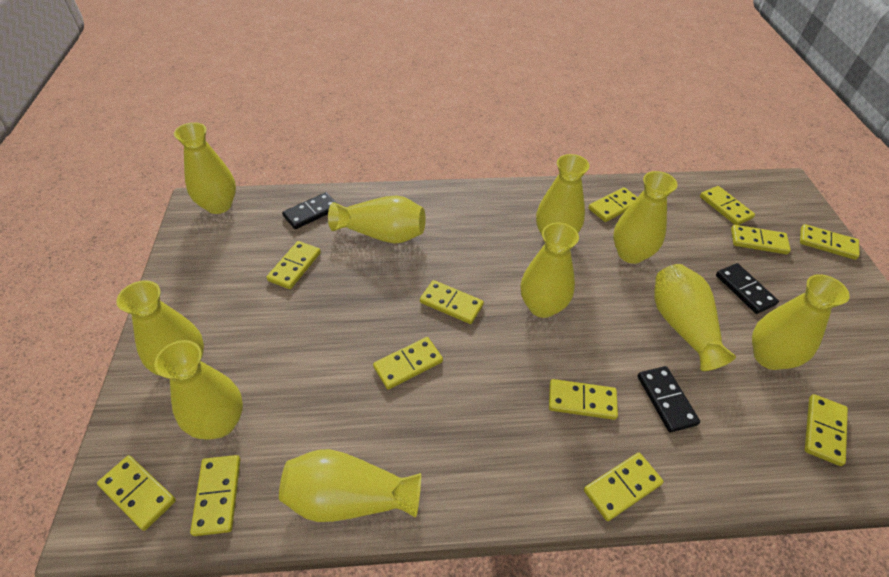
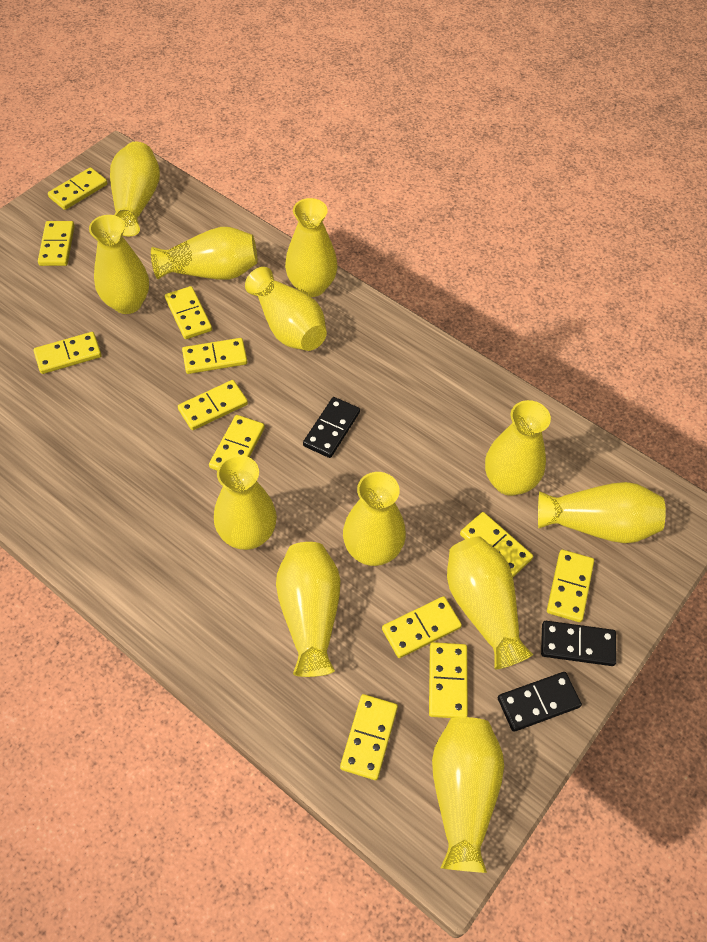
yellow vase: 10 -> 12

